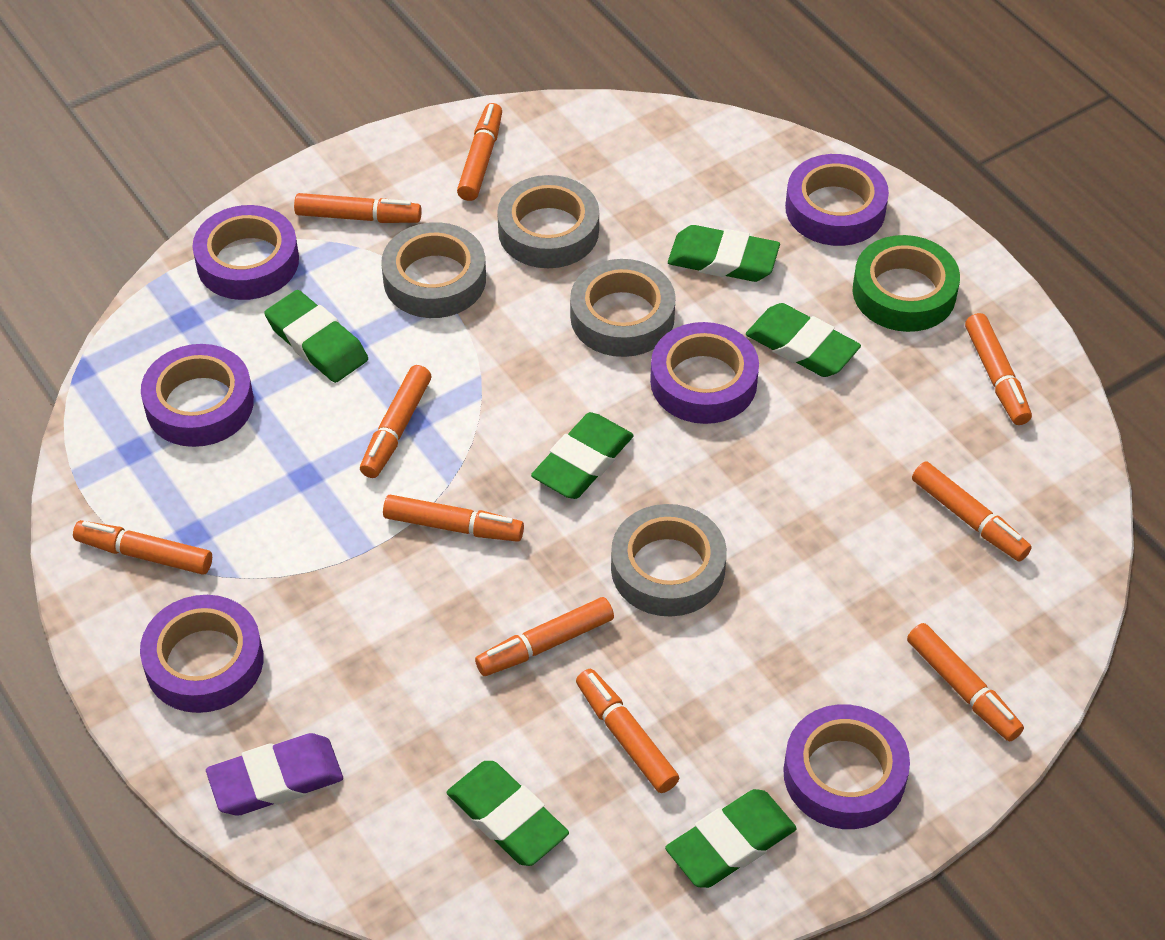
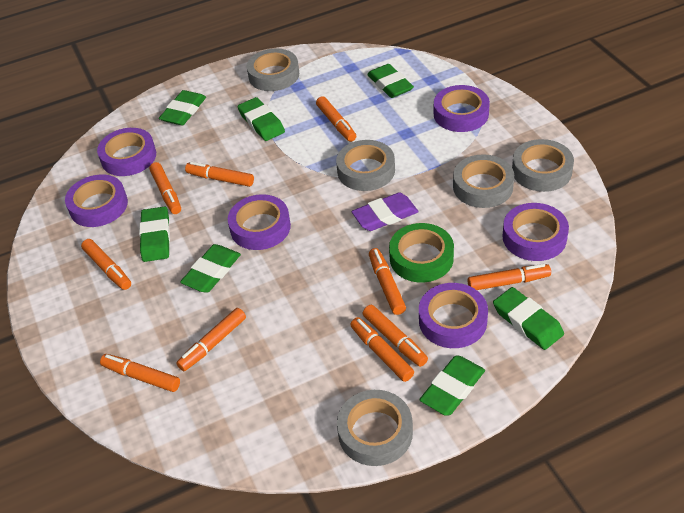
green eraser: 6 -> 7
grey tape: 4 -> 5

